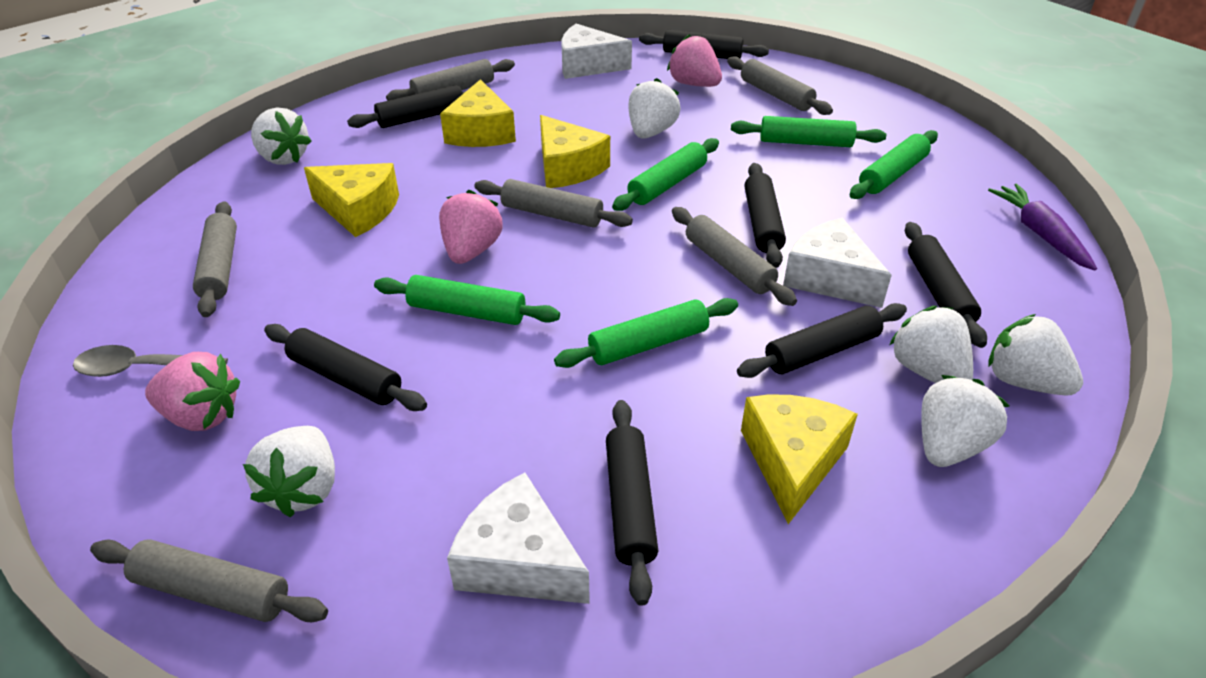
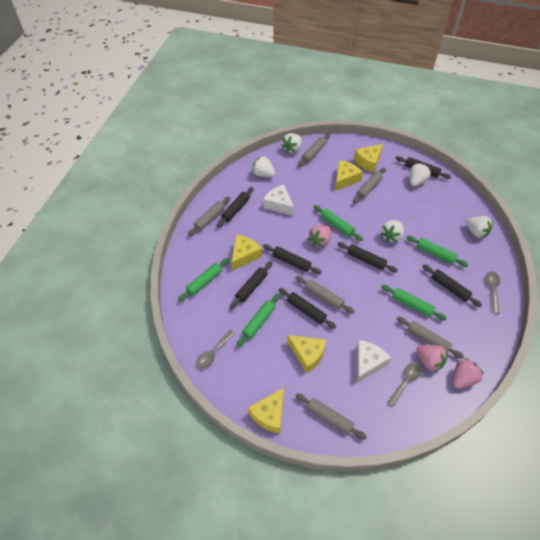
grey spoon: 1 -> 3
purple carrot: 1 -> 0
white cheese: 3 -> 2
white strawberry: 6 -> 5
yellow cheese: 4 -> 5

